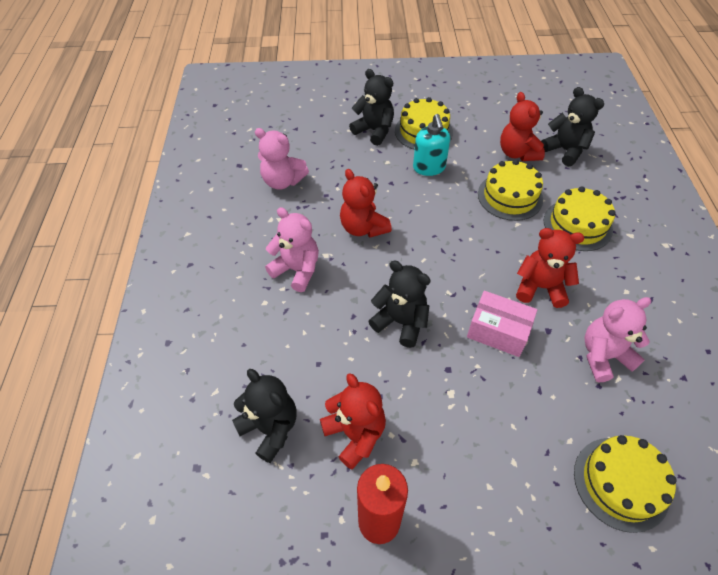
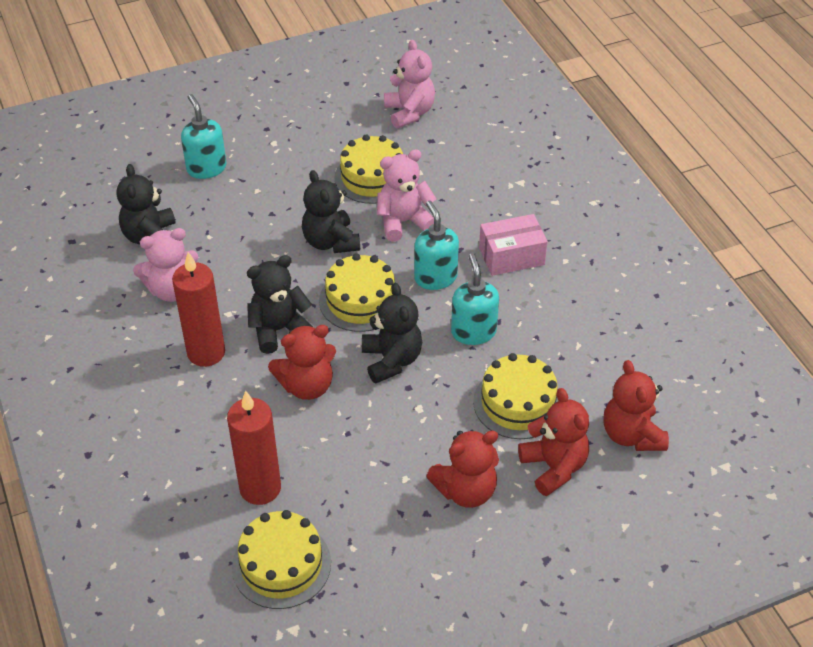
red candle: 1 -> 2
turquoise soap dispenser: 1 -> 3

